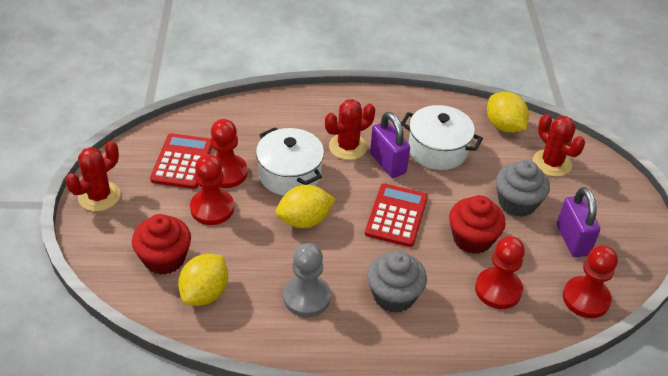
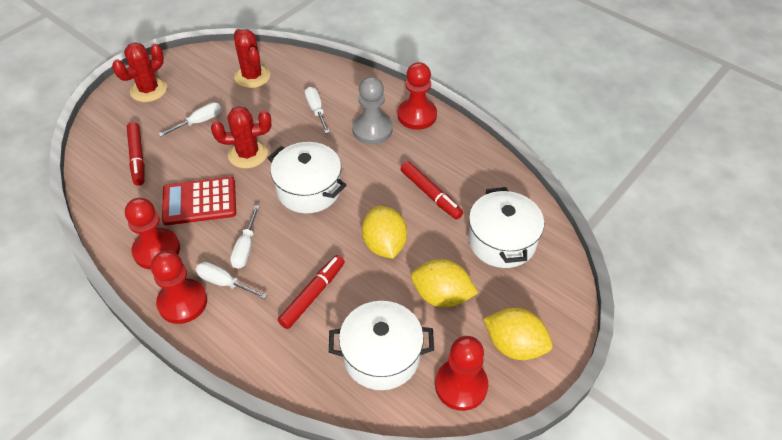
grey cupcake: 2 -> 0
purple padlock: 2 -> 0
red calculator: 2 -> 1
red cupcake: 2 -> 0
red marker: 0 -> 3
white pot: 2 -> 3
white screwdriver: 0 -> 4

